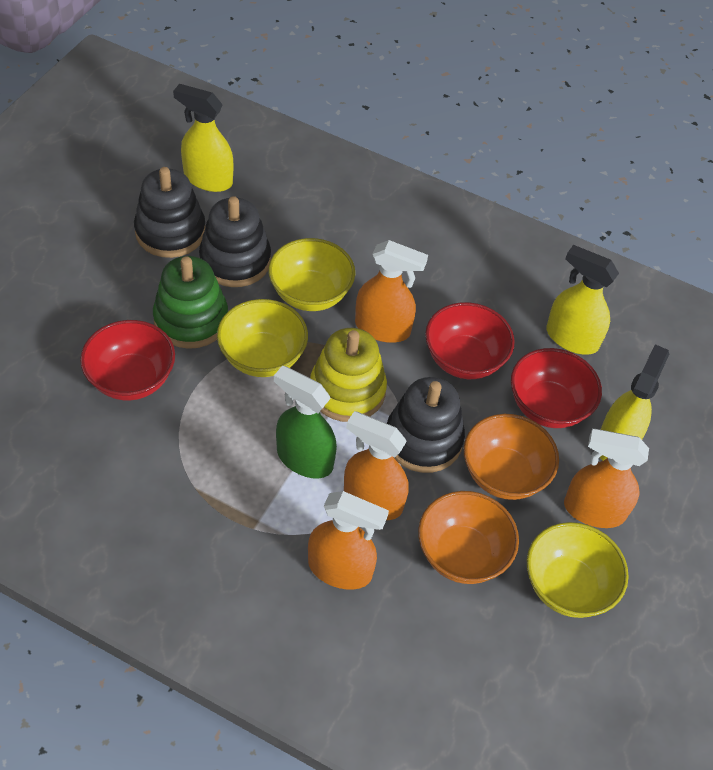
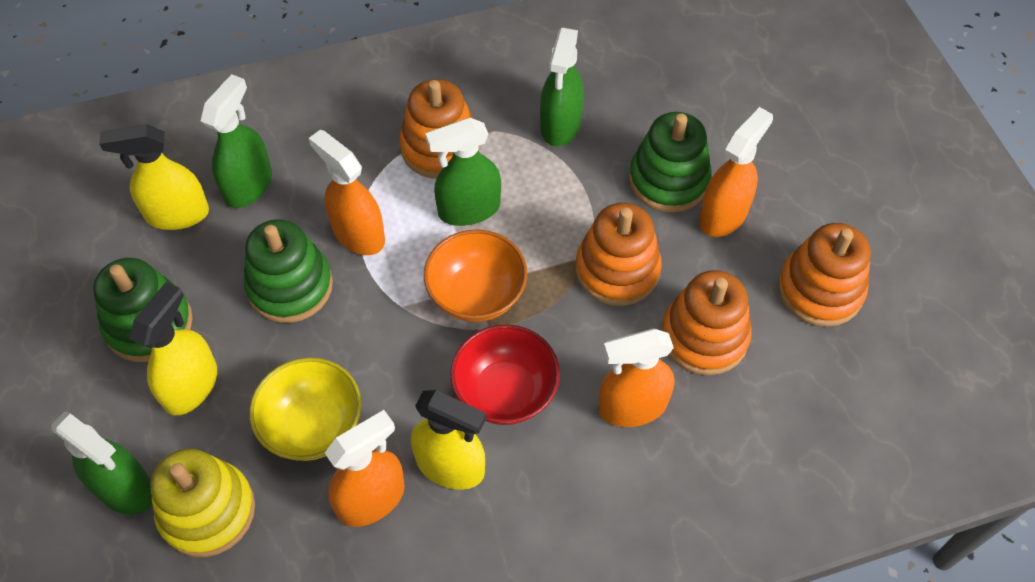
black stacking toy: 3 -> 0
green spray bottle: 1 -> 4
green stacking toy: 1 -> 3
orange bowl: 2 -> 1
orange stacking toy: 0 -> 4
red bowl: 3 -> 1
yellow bowl: 3 -> 1

